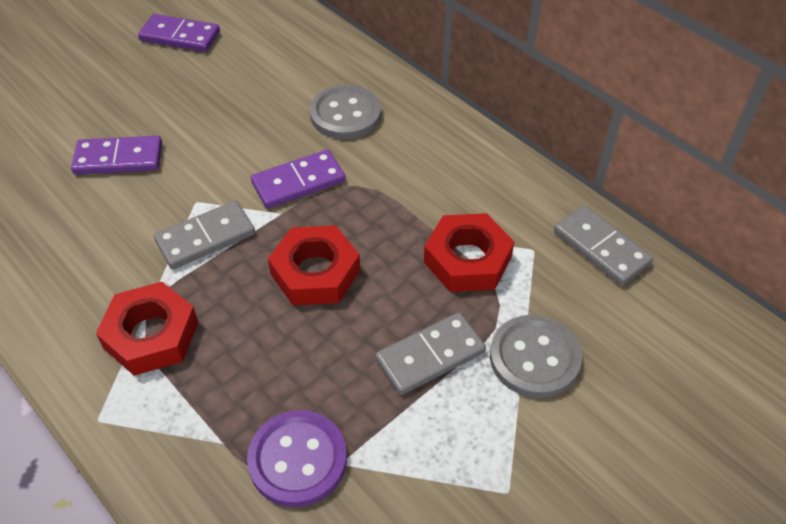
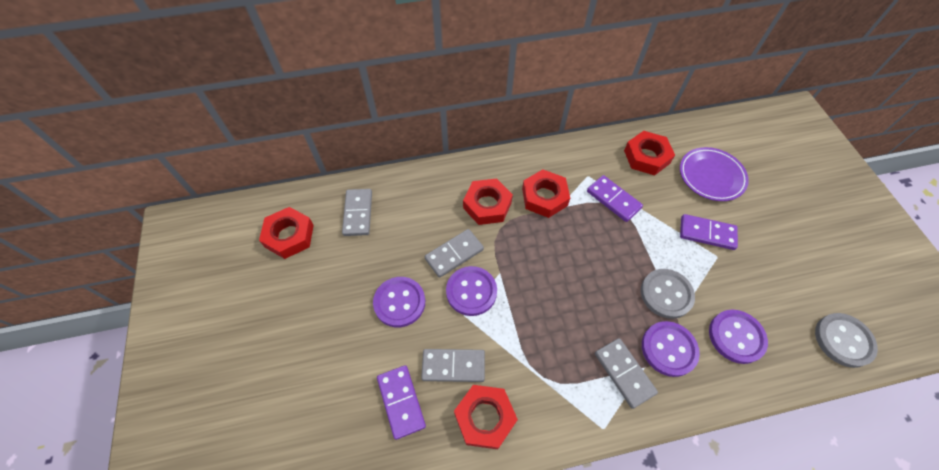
grey domino: 3 -> 4
purple button: 1 -> 4
purple plate: 0 -> 1
red nut: 3 -> 5

